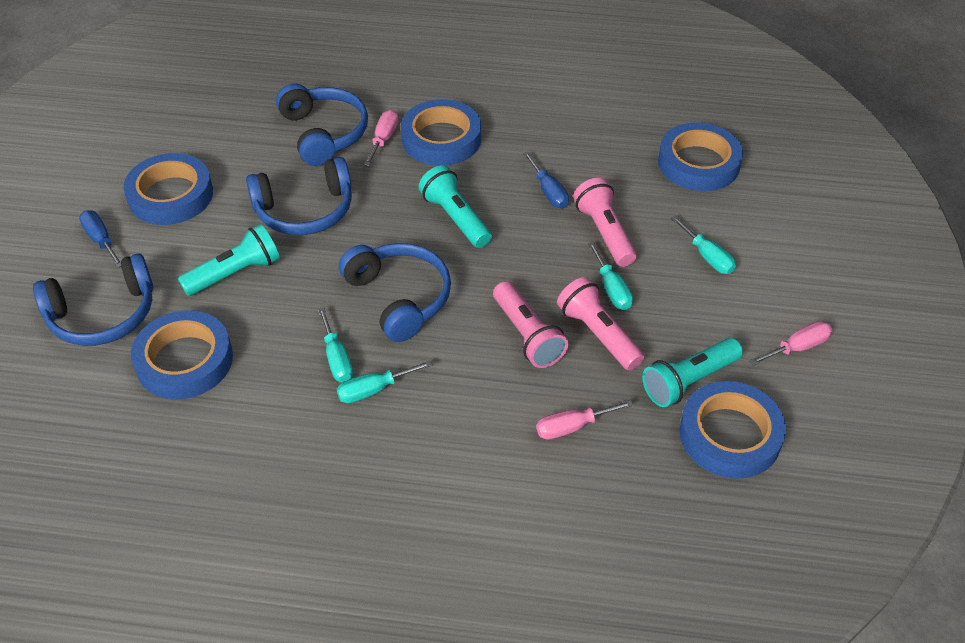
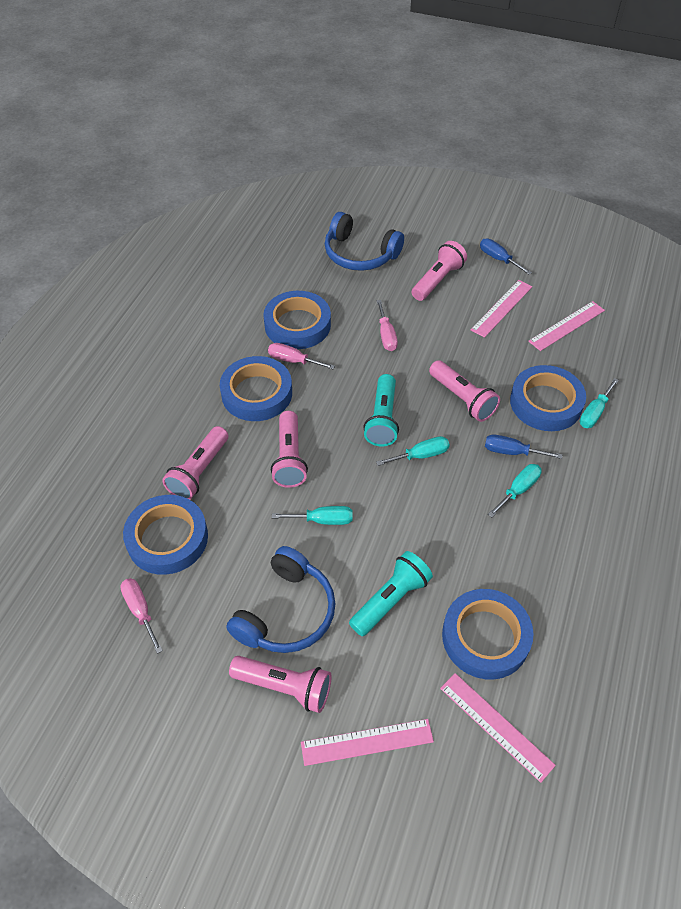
blue headphones: 4 -> 2
pink flashlight: 3 -> 5
pink ruler: 0 -> 4
turquoise flashlight: 3 -> 2

